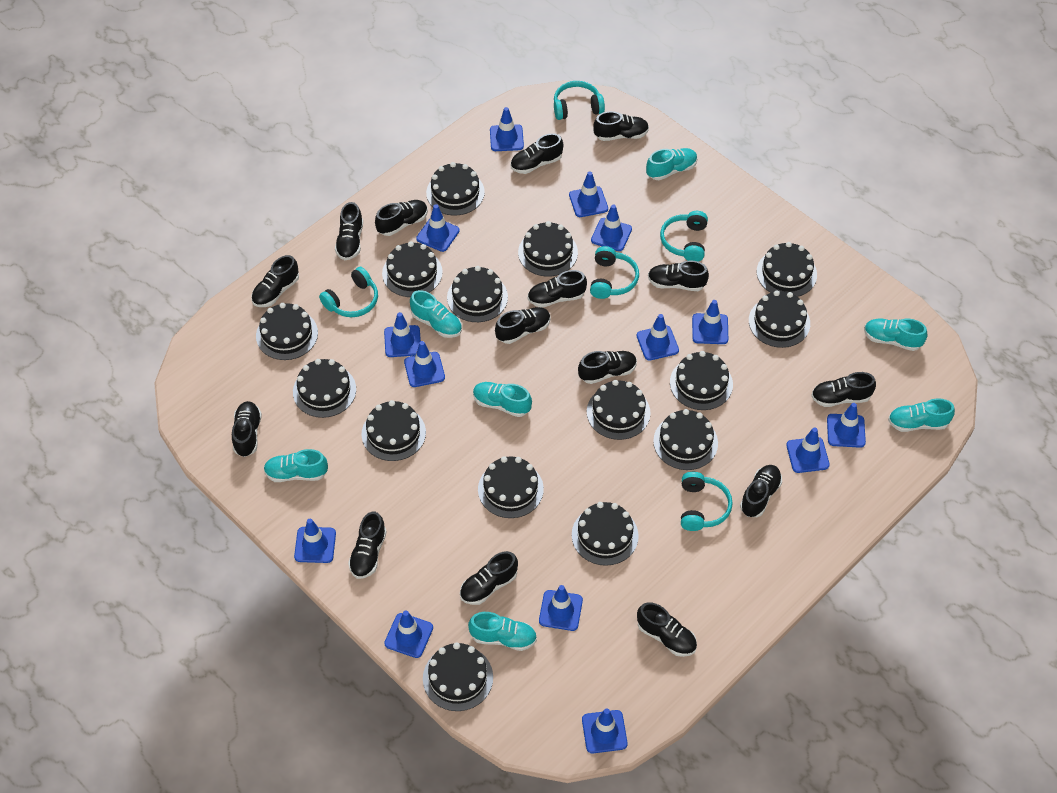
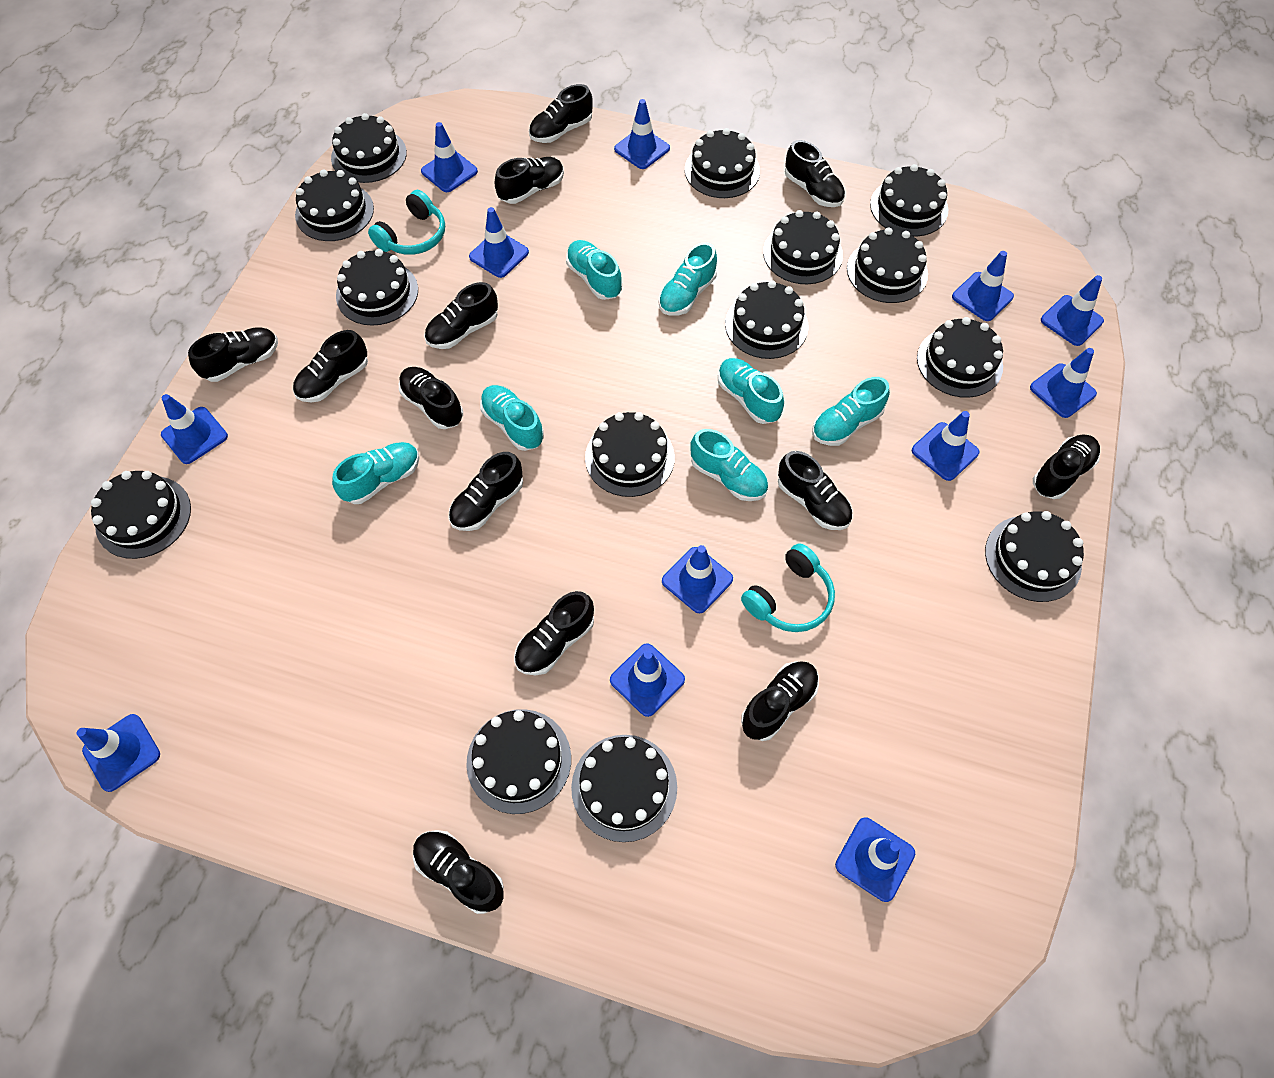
black cake: 15 -> 14
black shoe: 15 -> 13
blue traffic cone: 14 -> 12
turquoise headphones: 5 -> 2

